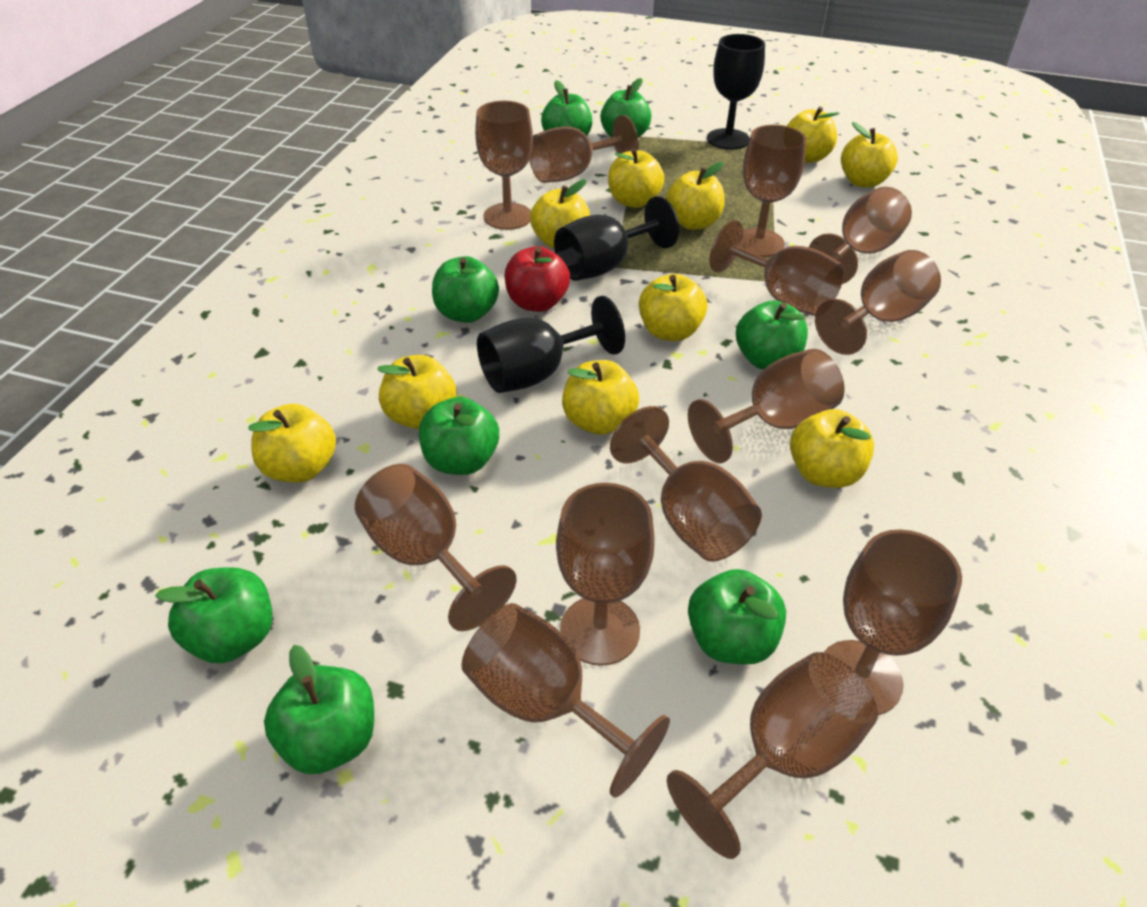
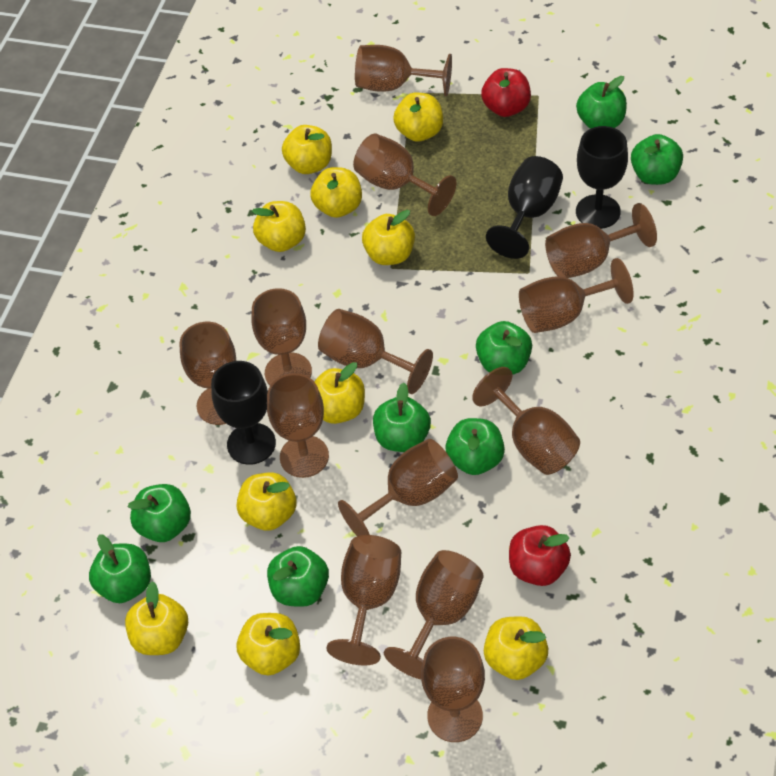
red apple: 1 -> 2

